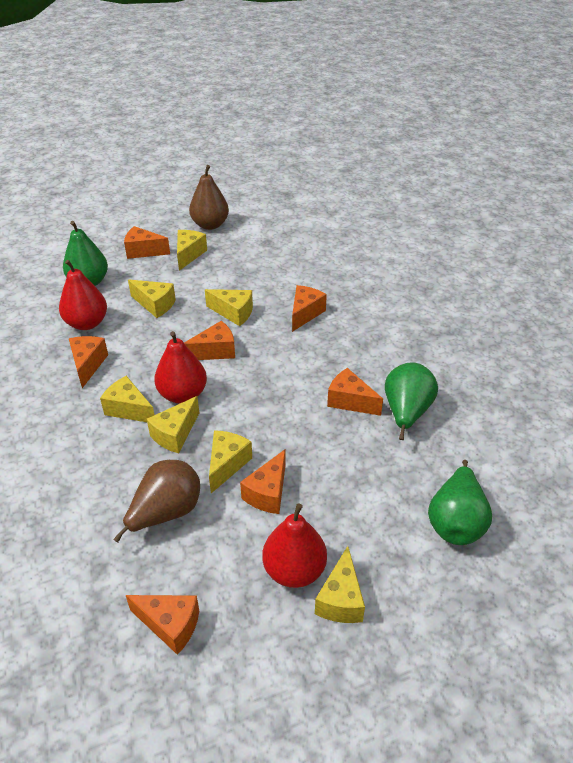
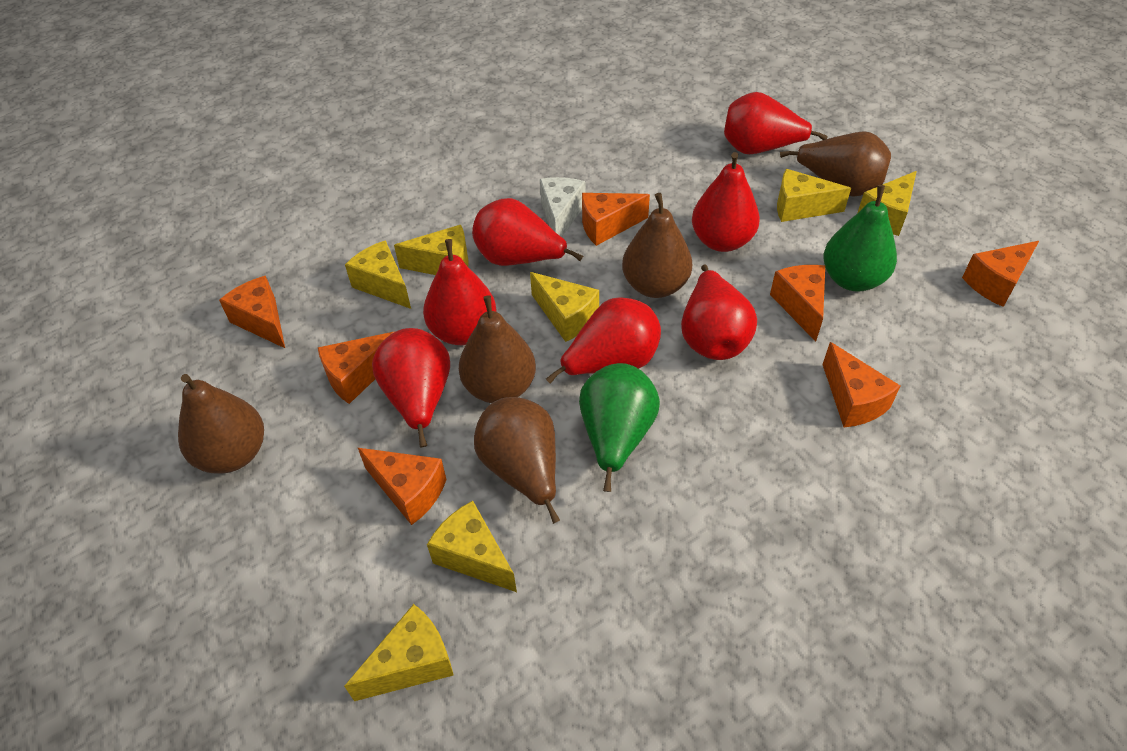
brown pear: 2 -> 5
green pear: 3 -> 2
red pear: 3 -> 7
white cheese: 0 -> 1

